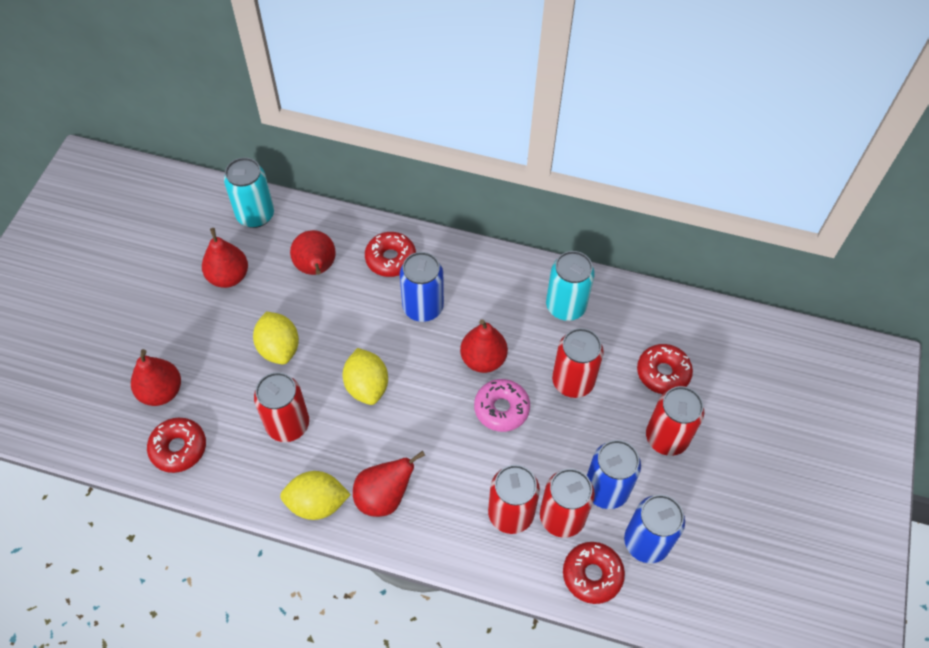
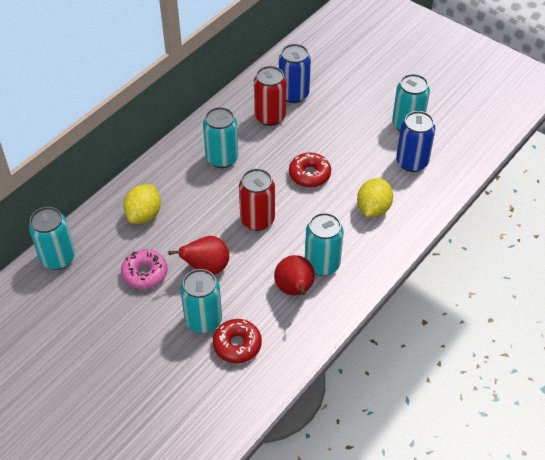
blue can: 3 -> 2
red can: 5 -> 2
red donut: 4 -> 2
red pear: 5 -> 2
turquoise can: 2 -> 5
yellow lemon: 3 -> 2

